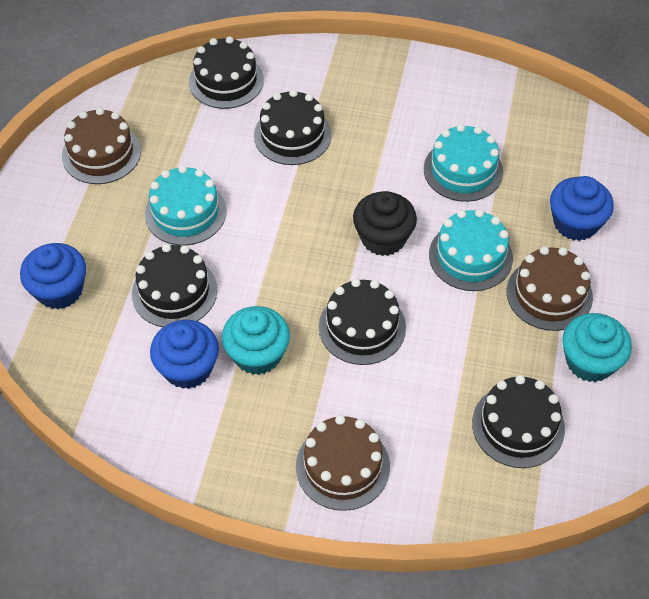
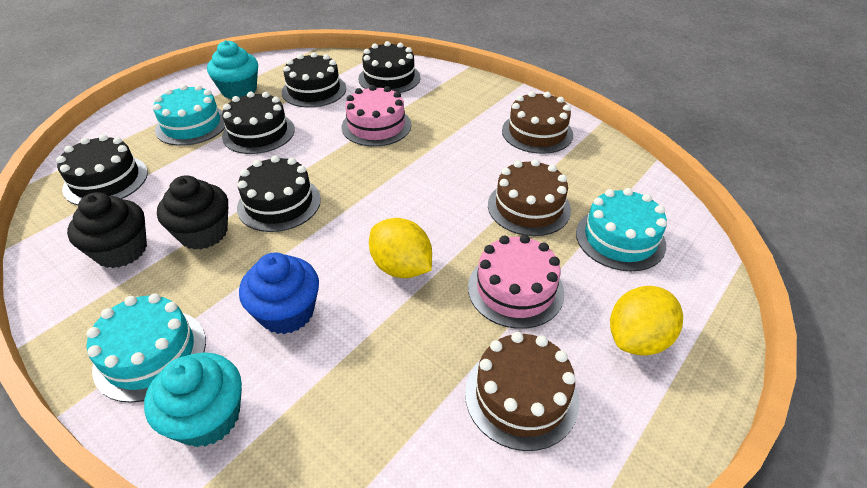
black cupcake: 1 -> 2
blue cupcake: 3 -> 1
pink cake: 0 -> 2
yellow lemon: 0 -> 2

